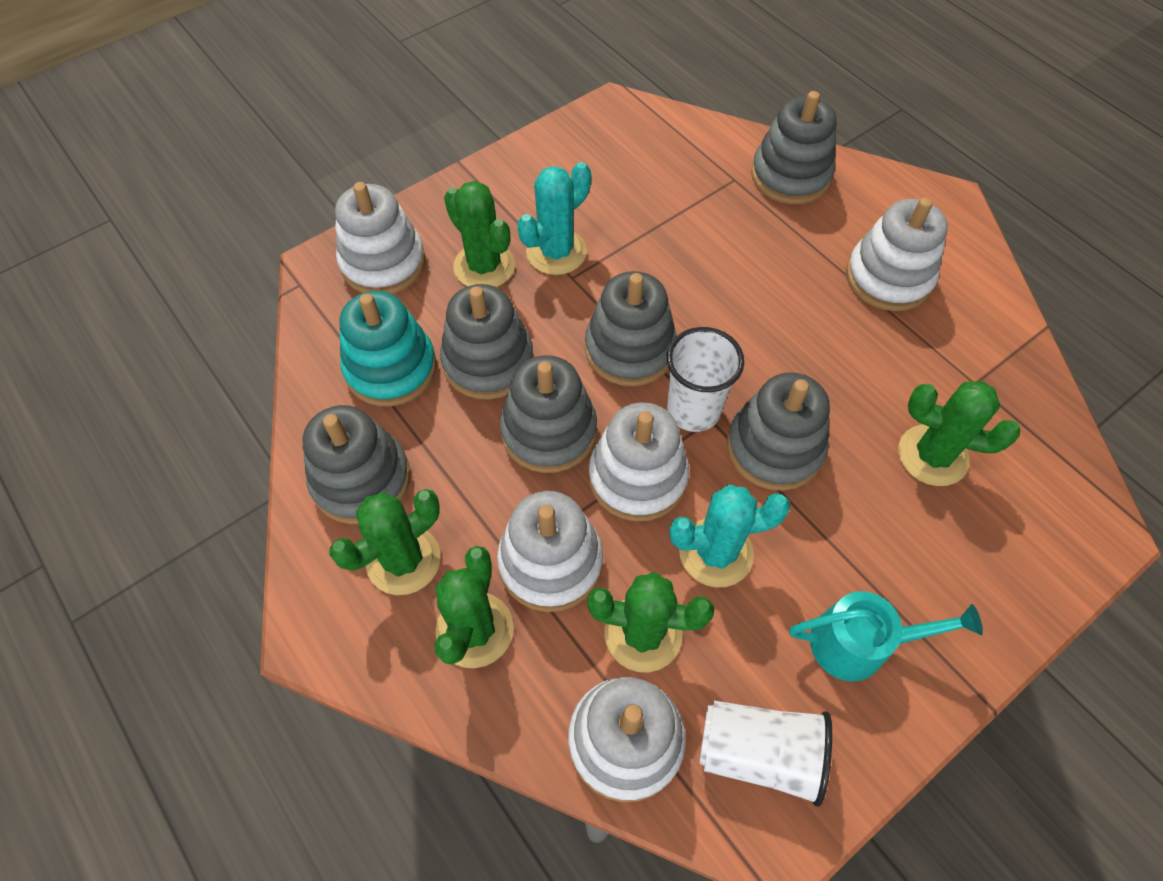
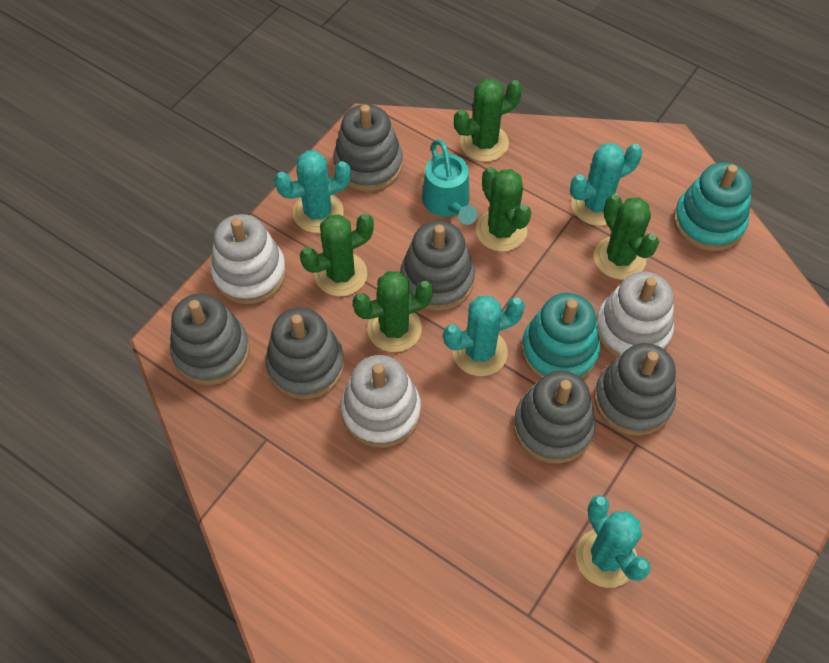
turquoise cactus: 2 -> 4
turquoise stacking toy: 1 -> 2
white cup: 2 -> 0
white stacking toy: 5 -> 3

